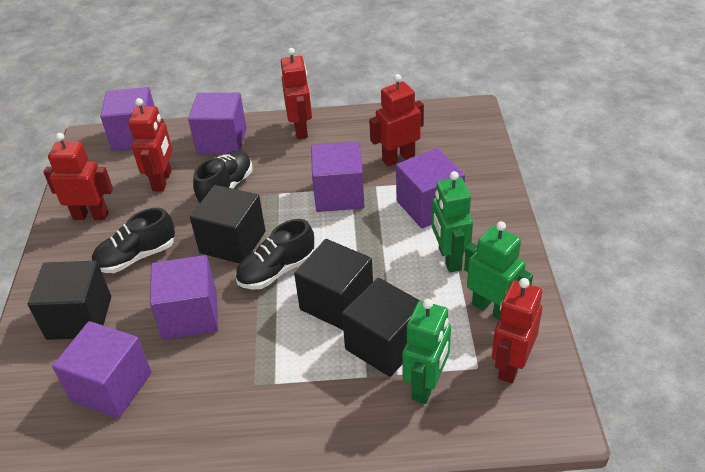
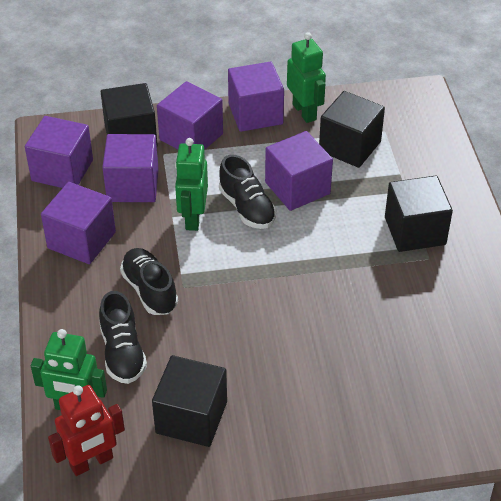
red robot: 5 -> 1

